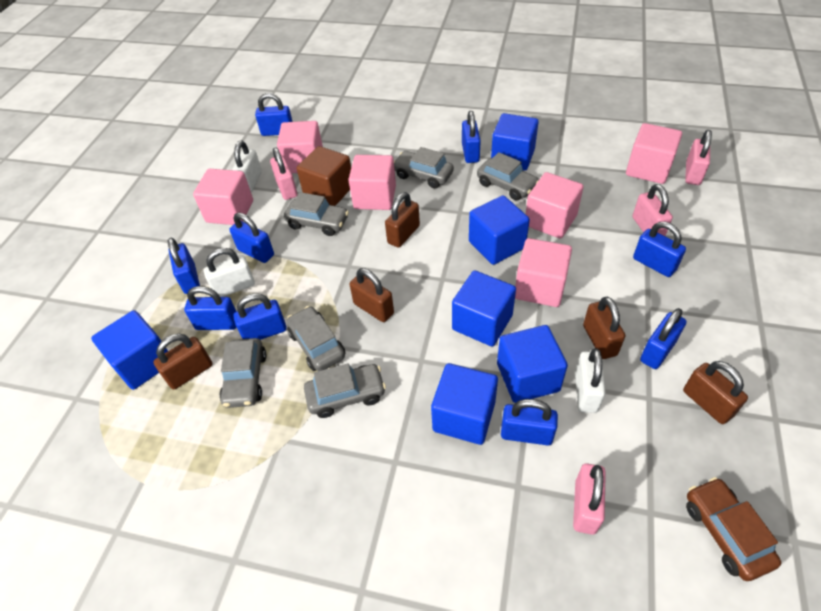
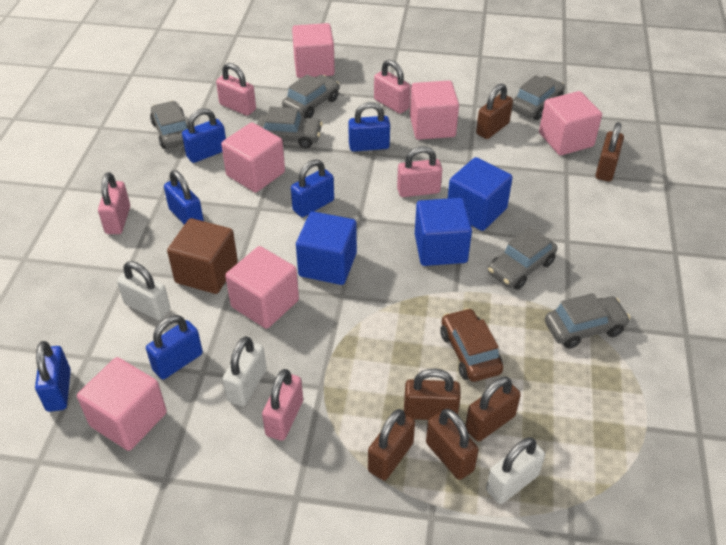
blue cube: 6 -> 3
blue padlock: 9 -> 6
brown padlock: 5 -> 6
pink padlock: 4 -> 5

